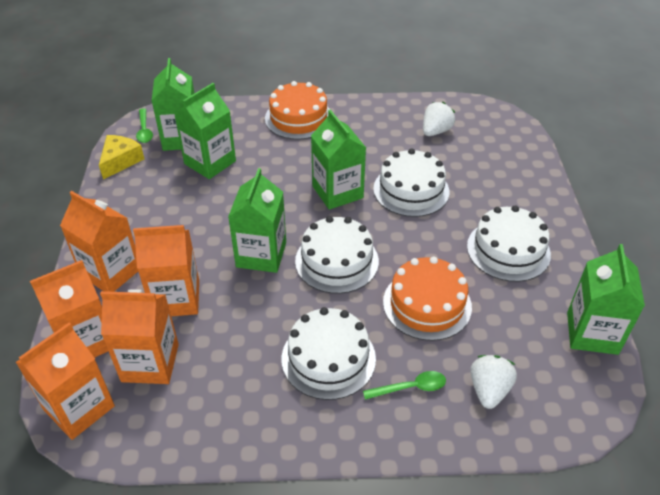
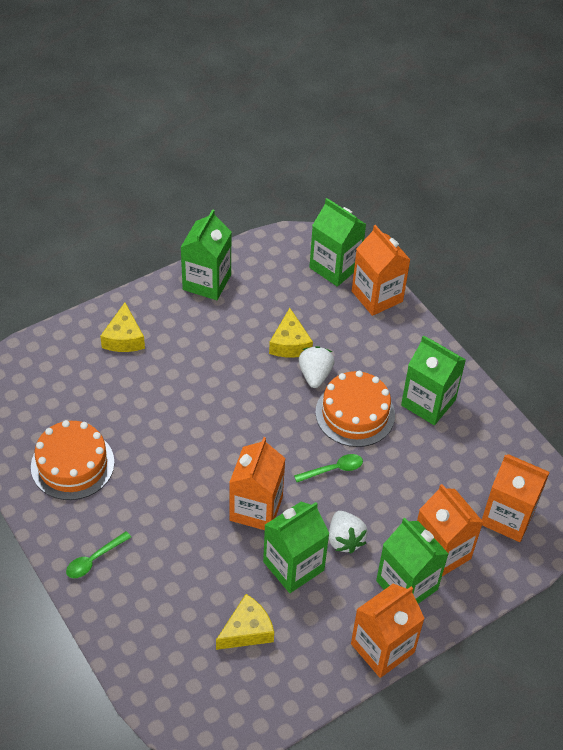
white cake: 4 -> 0
yellow cheese: 1 -> 3

